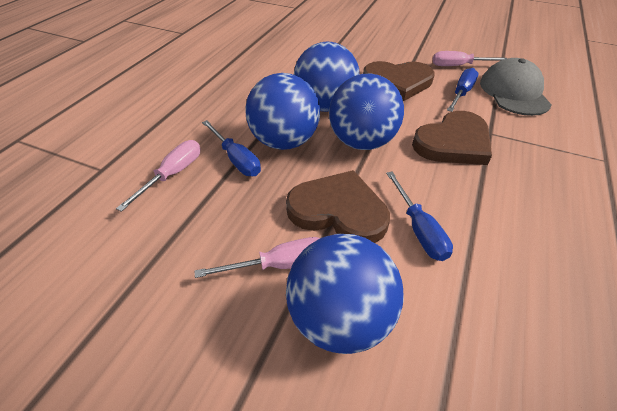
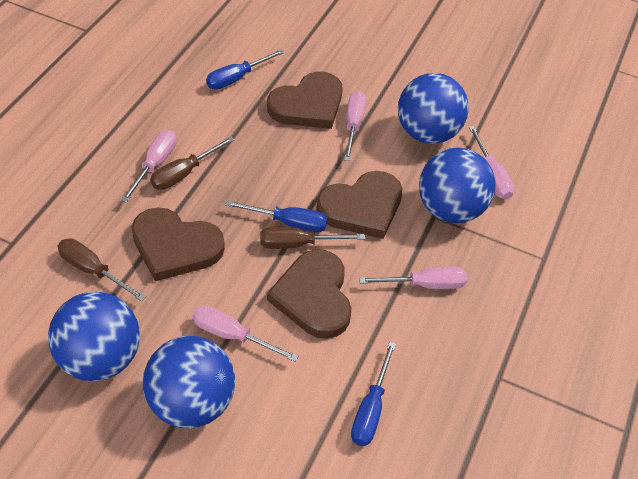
brown heart: 3 -> 4
brown screwdriver: 0 -> 3
grey cap: 1 -> 0
pink screwdriver: 3 -> 5

